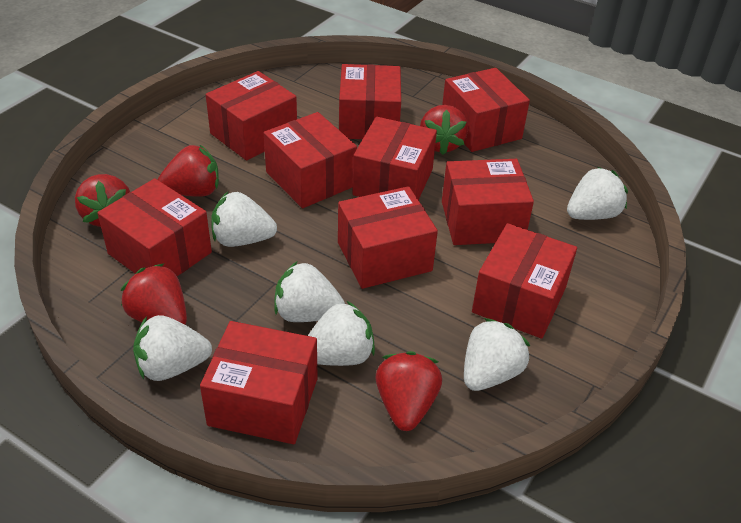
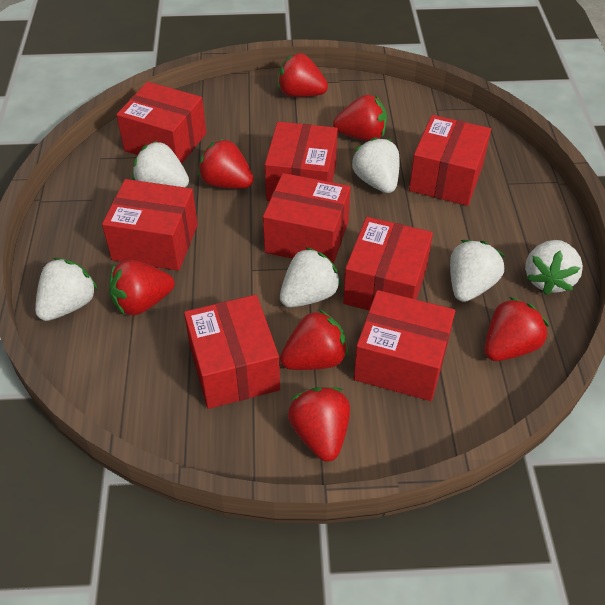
red box: 10 -> 8
red strawberry: 5 -> 7

